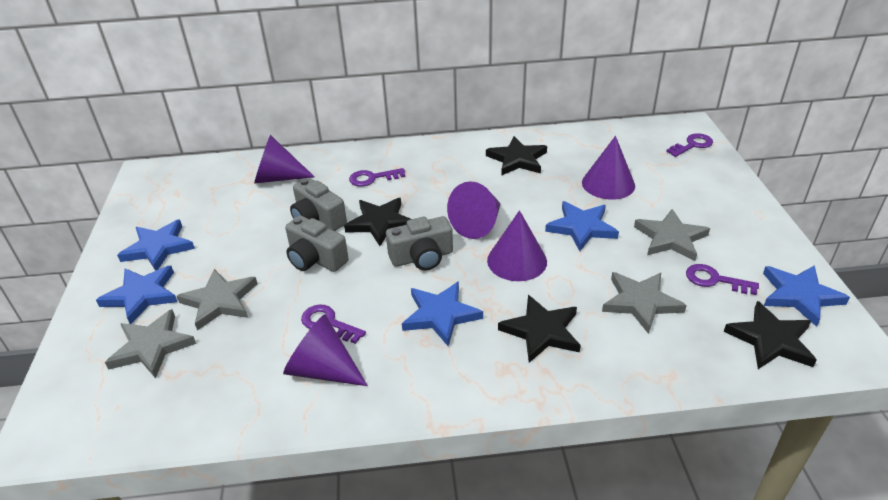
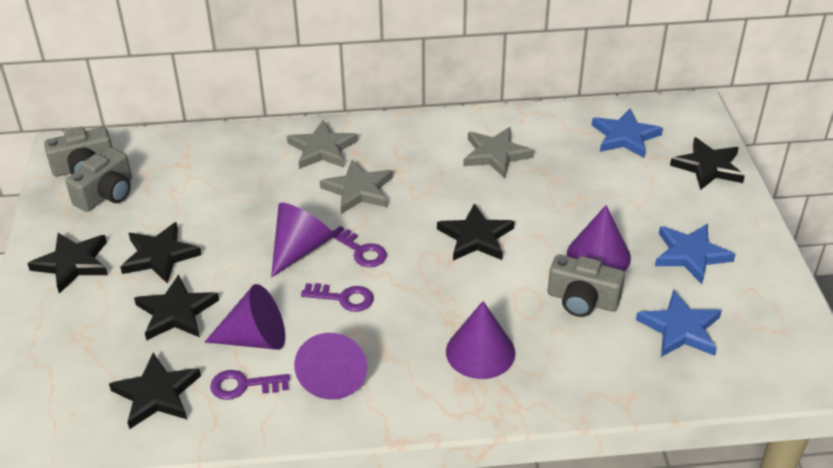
black star: 4 -> 6
blue star: 5 -> 3
grey star: 4 -> 3
purple key: 4 -> 3

